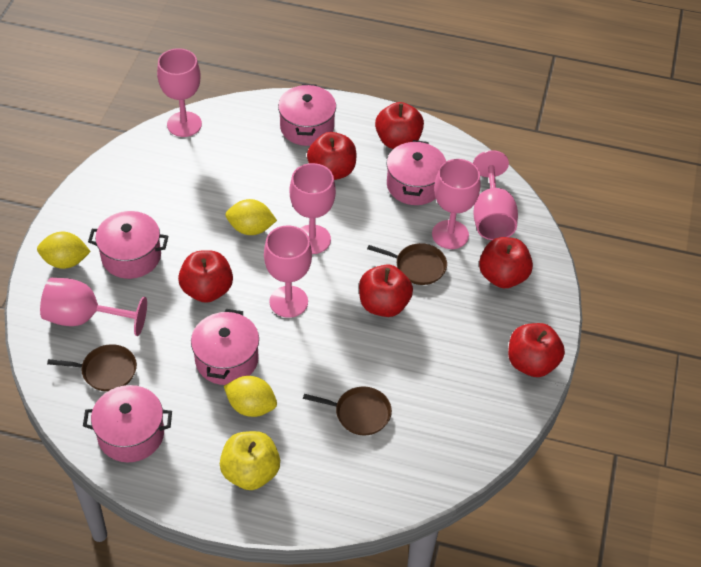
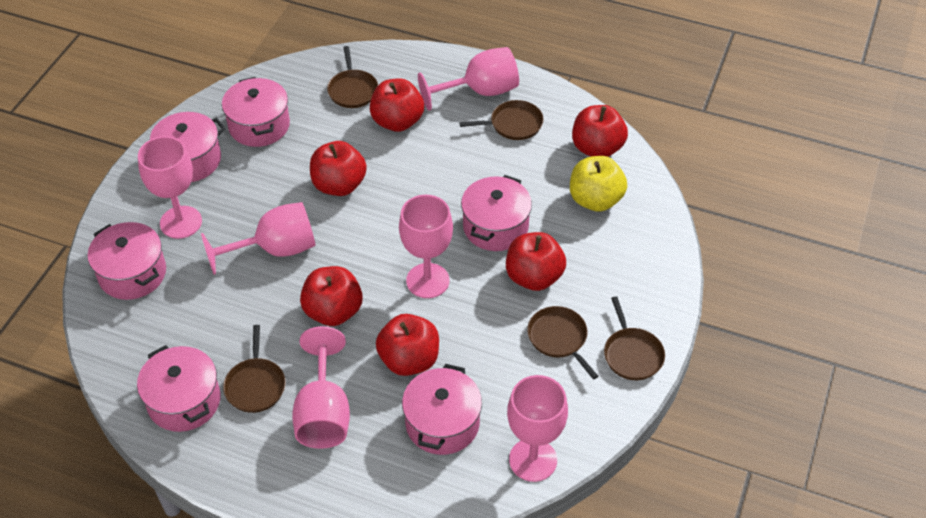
brown pan: 3 -> 5
pink pot: 5 -> 6
yellow lemon: 3 -> 0

